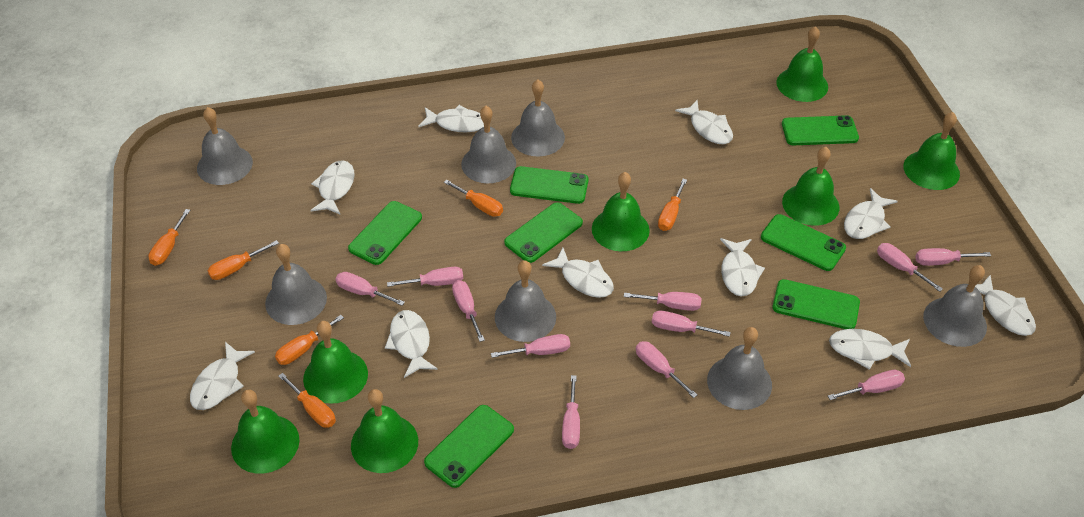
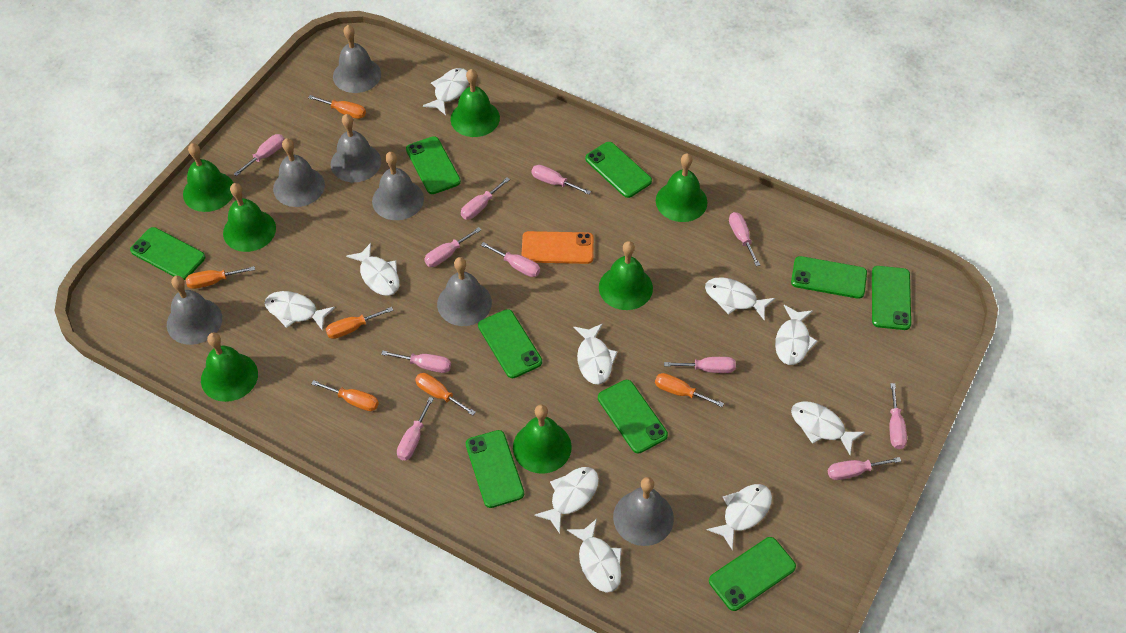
green phone: 7 -> 9
orange phone: 0 -> 1

